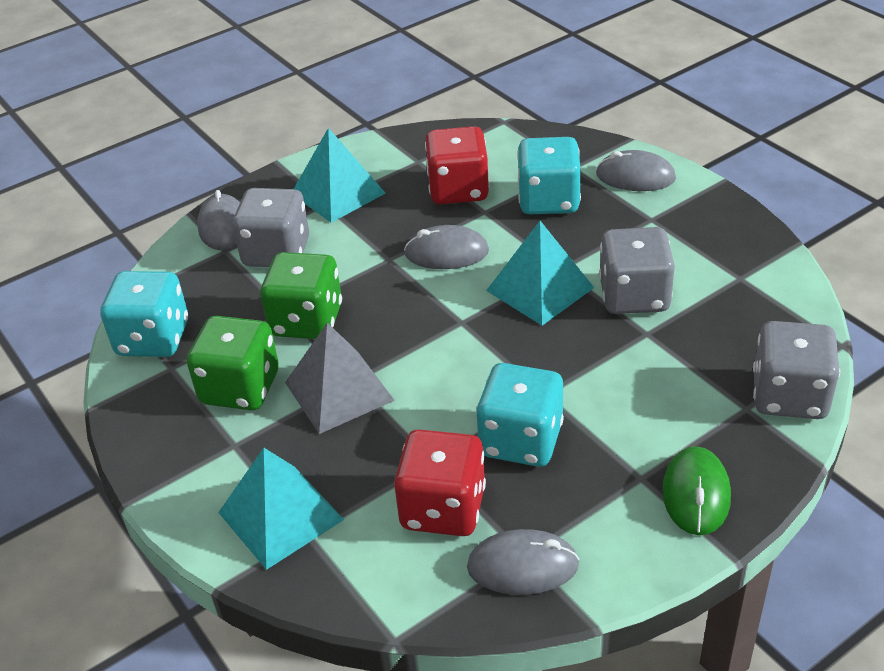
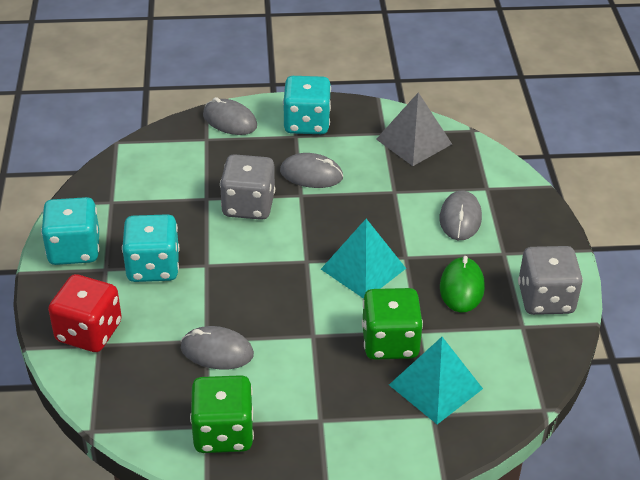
grey dice: 3 -> 2
red dice: 2 -> 1
turquoise pyramid: 3 -> 2

